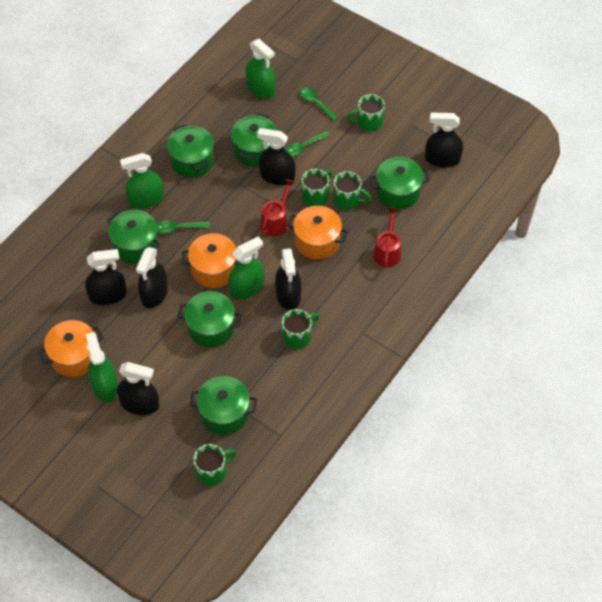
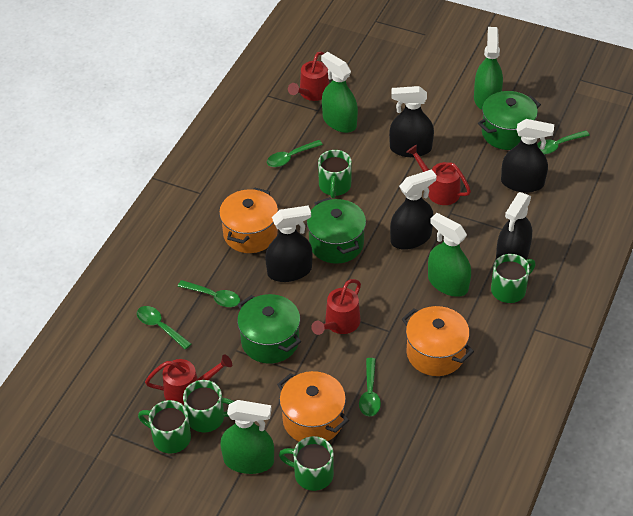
black spray bottle: 6 -> 5
green pot: 6 -> 3
green spoon: 3 -> 5
red watering can: 2 -> 4

